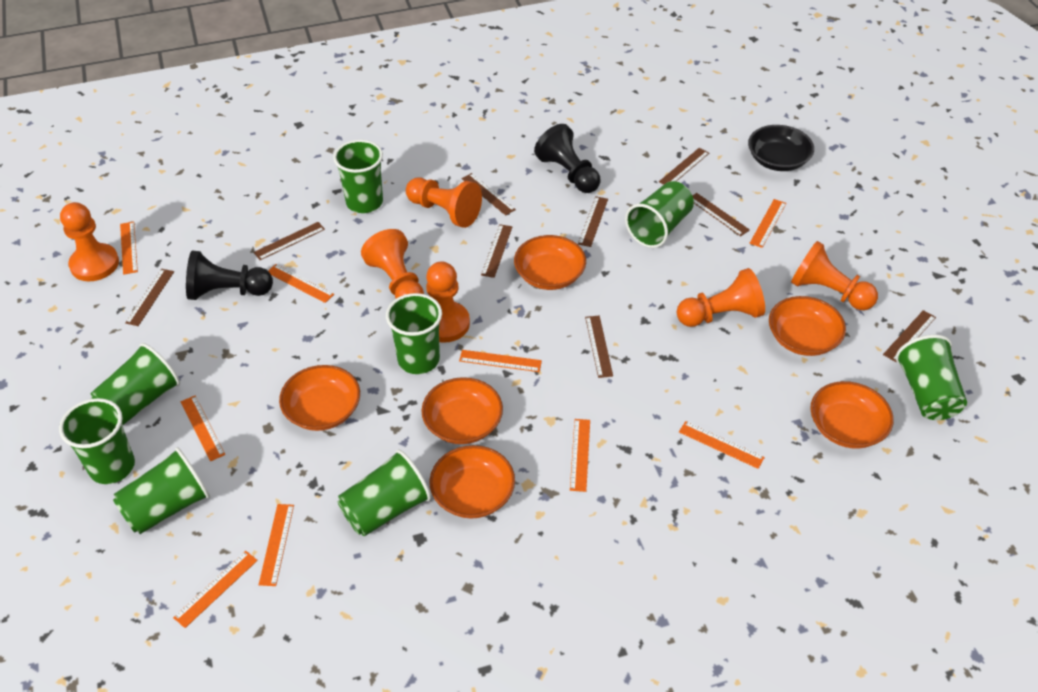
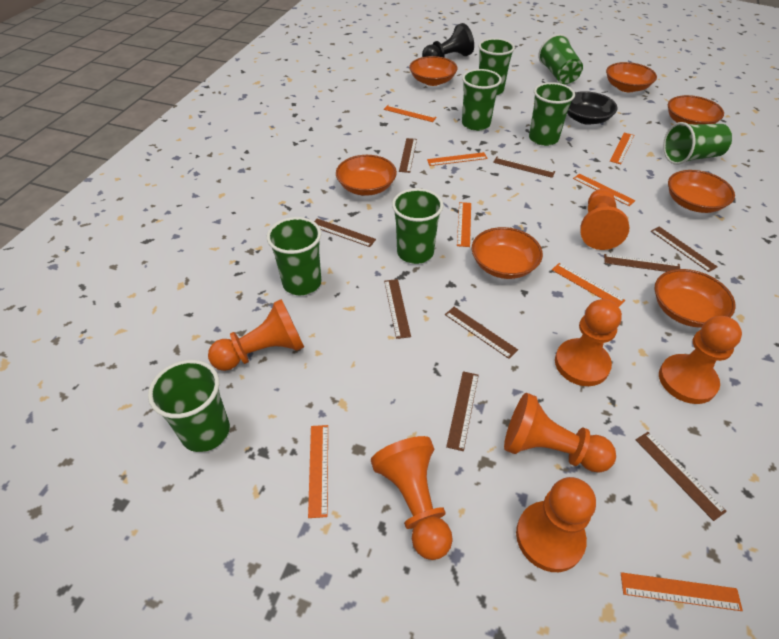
black pawn: 2 -> 1
orange bowl: 6 -> 7
orange pawn: 6 -> 7
orange ruler: 9 -> 8

